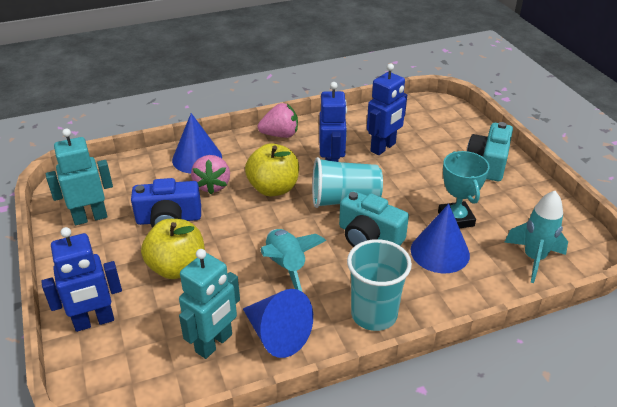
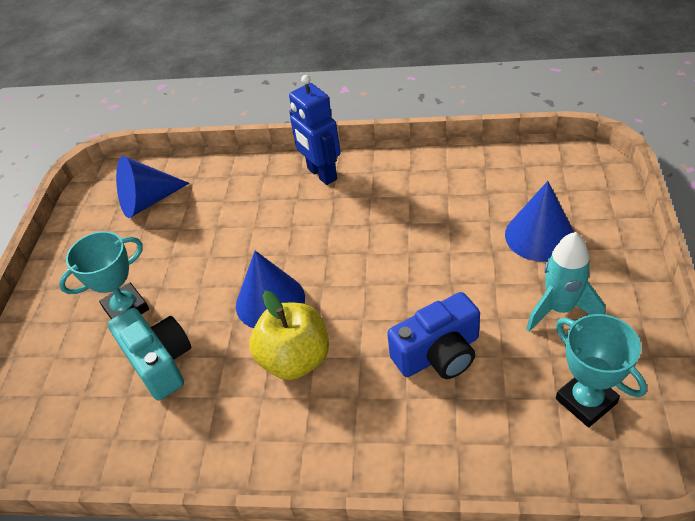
blue robot: 3 -> 1
pink strawberry: 2 -> 0
turquoise camera: 2 -> 1
turquoise cup: 2 -> 0
turquoise robot: 2 -> 0
turquoise rocket: 2 -> 1
turquoise trophy: 1 -> 2
yellow apple: 2 -> 1

